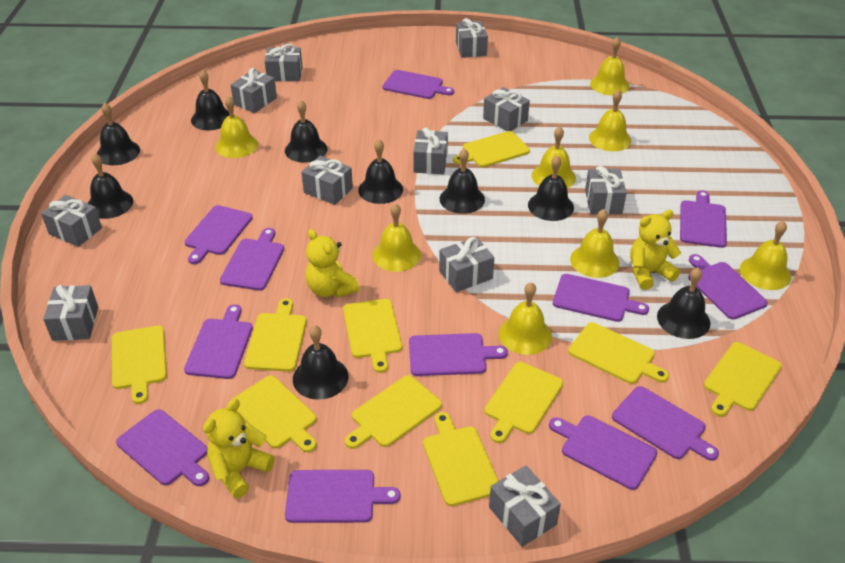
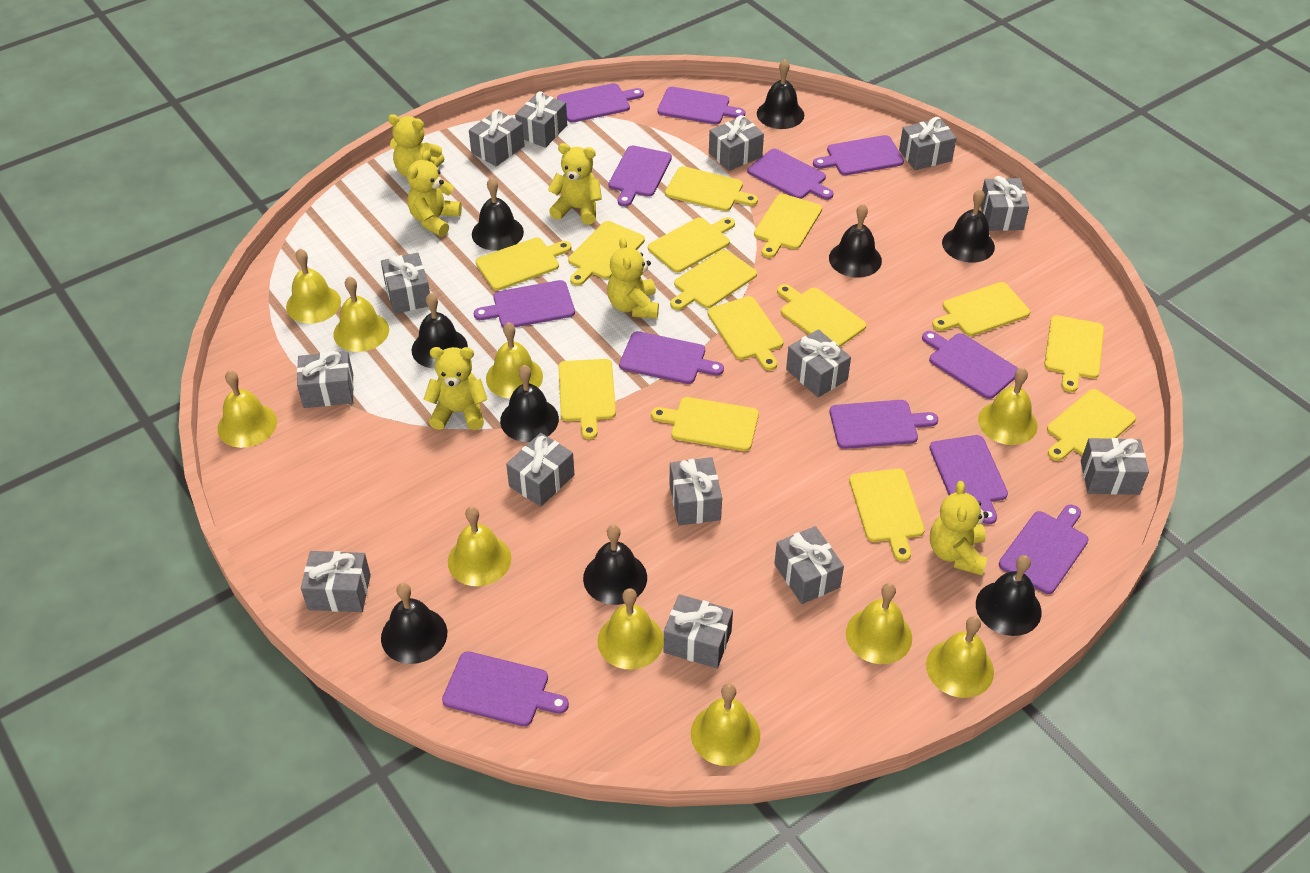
grey gift: 11 -> 14
yellow bell: 8 -> 10
yellow cutting board: 10 -> 14
yellow teddy bear: 3 -> 6

